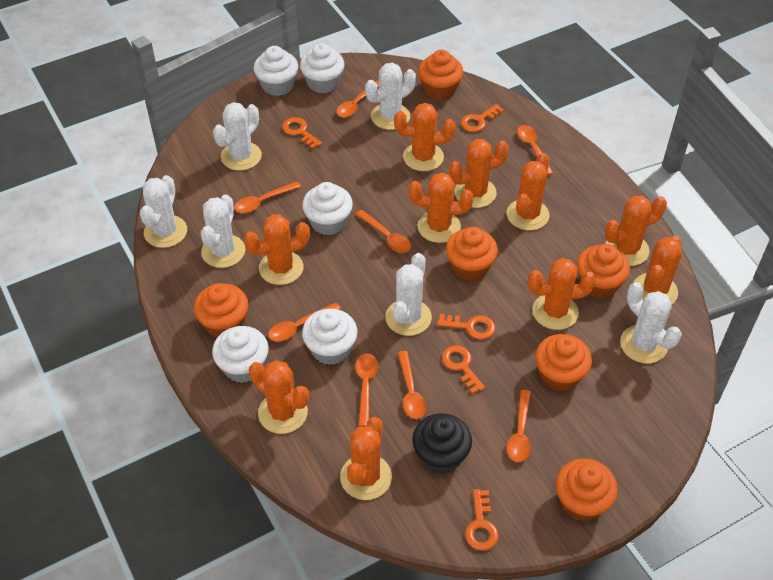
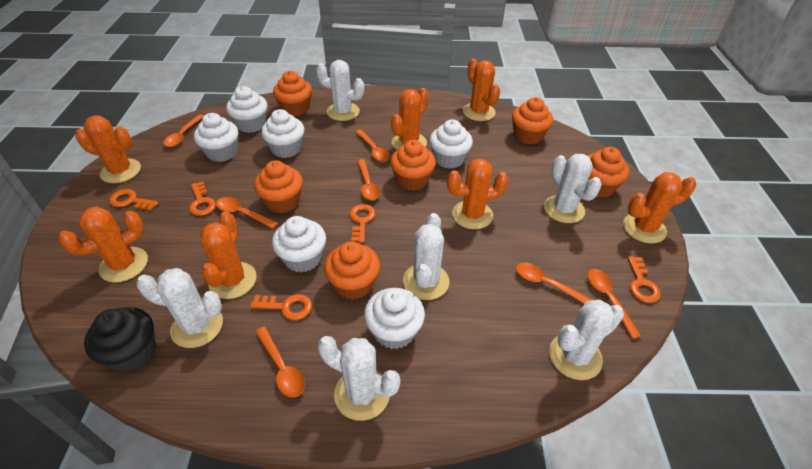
orange cactus: 10 -> 7
orange spoon: 8 -> 7
white cupcake: 5 -> 6

